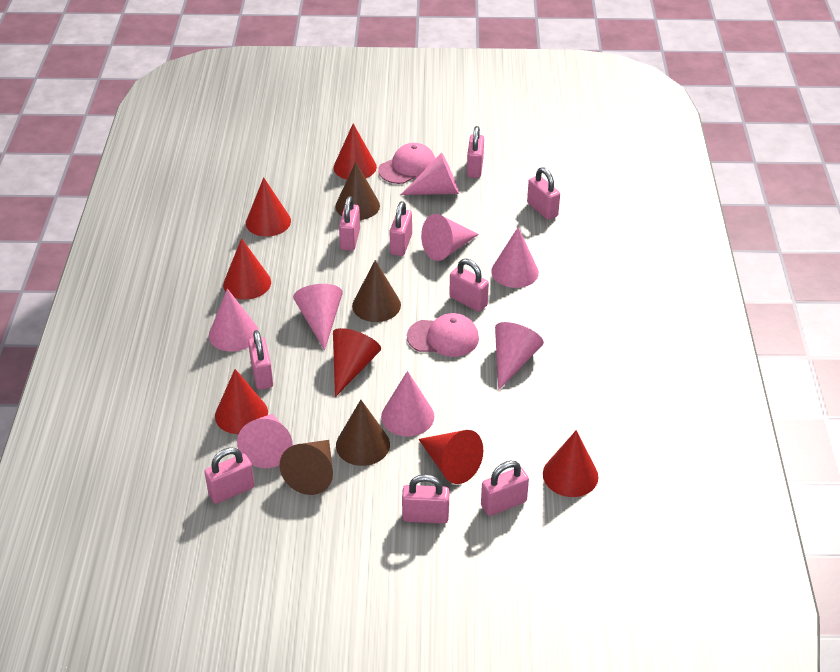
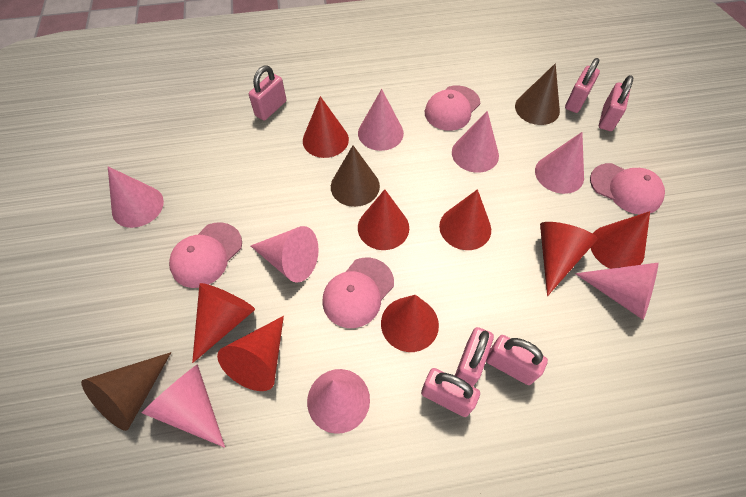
brown cone: 4 -> 3
pink cap: 2 -> 4
pink padlock: 9 -> 6
red cone: 7 -> 8

